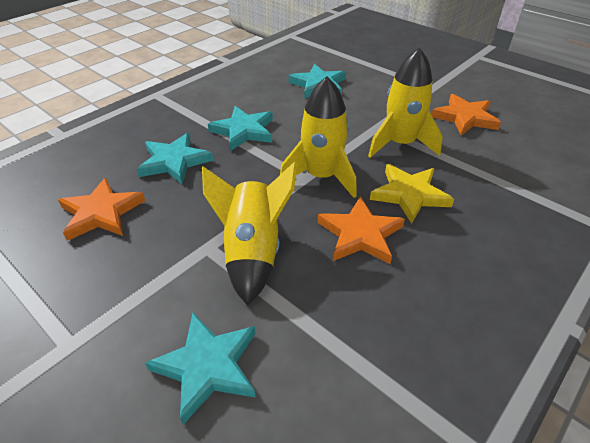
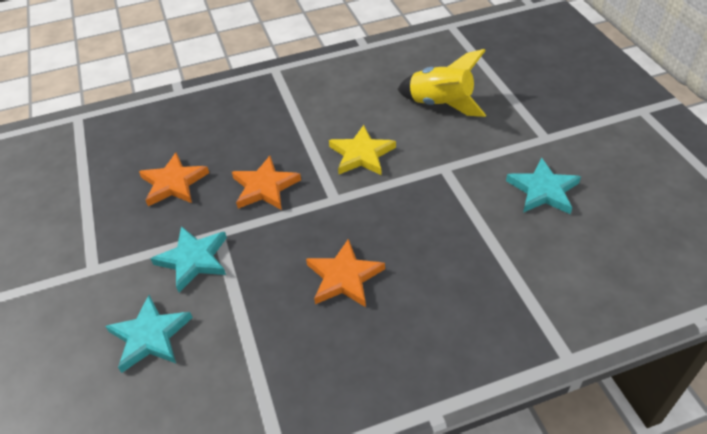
turquoise star: 4 -> 3
yellow rocket: 3 -> 1

